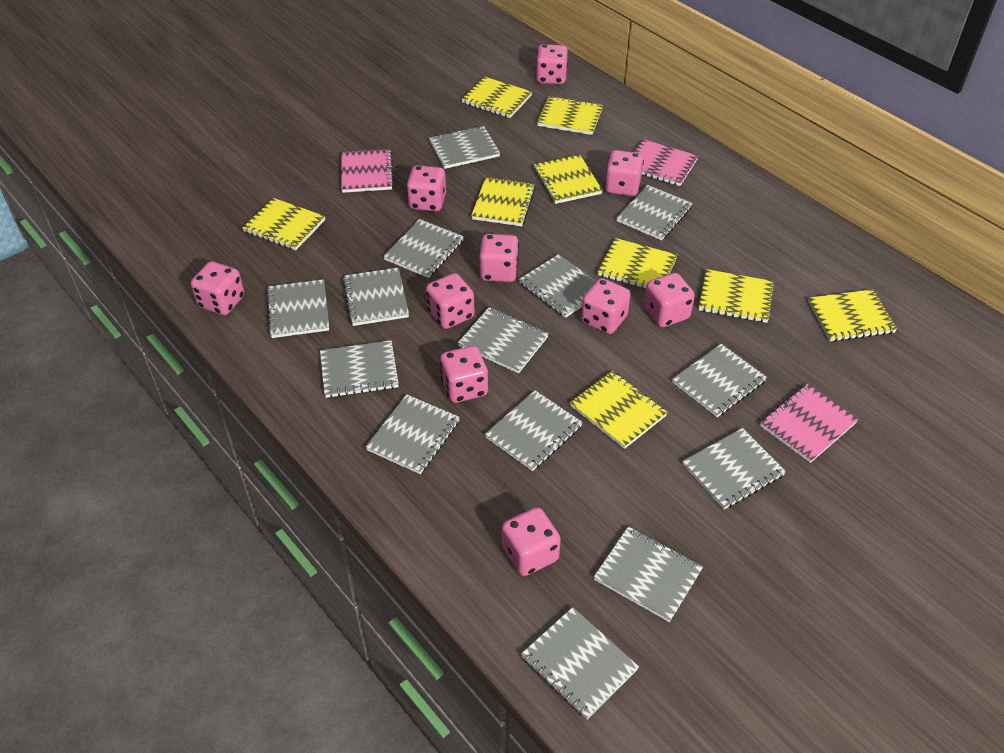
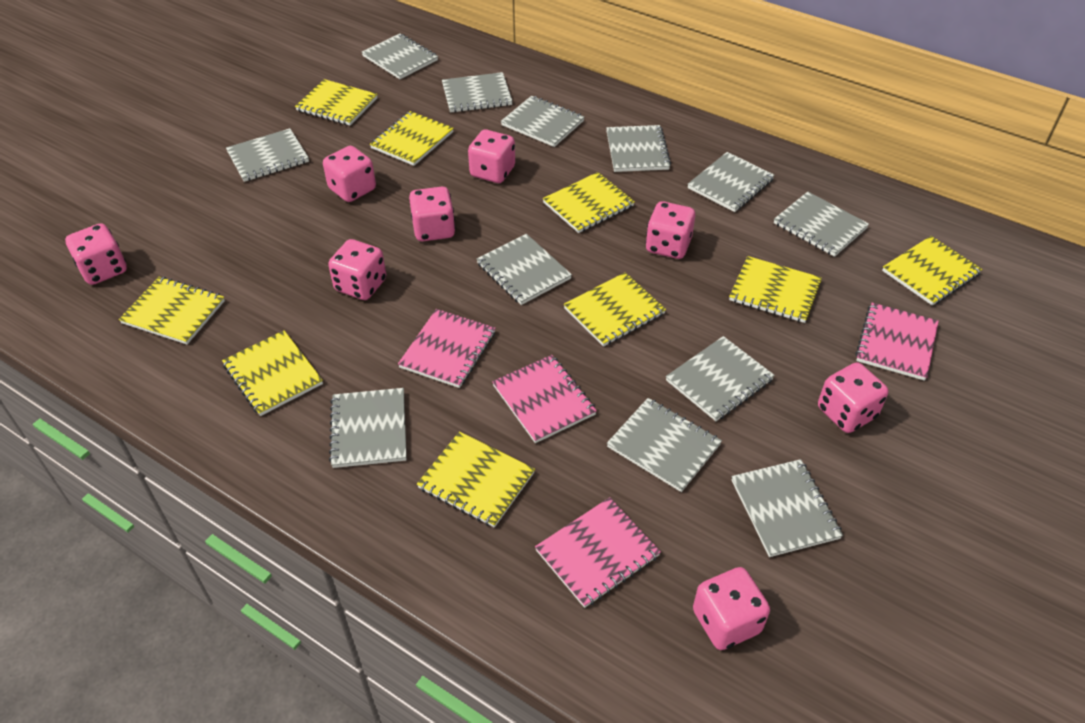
grey notebook: 14 -> 12
pink dice: 10 -> 8
pink notebook: 3 -> 4

